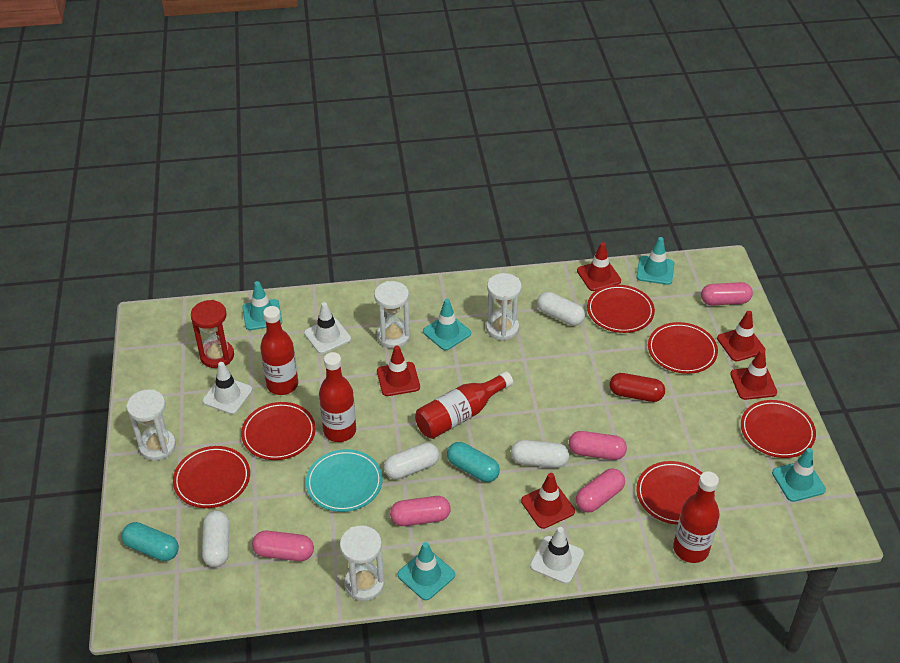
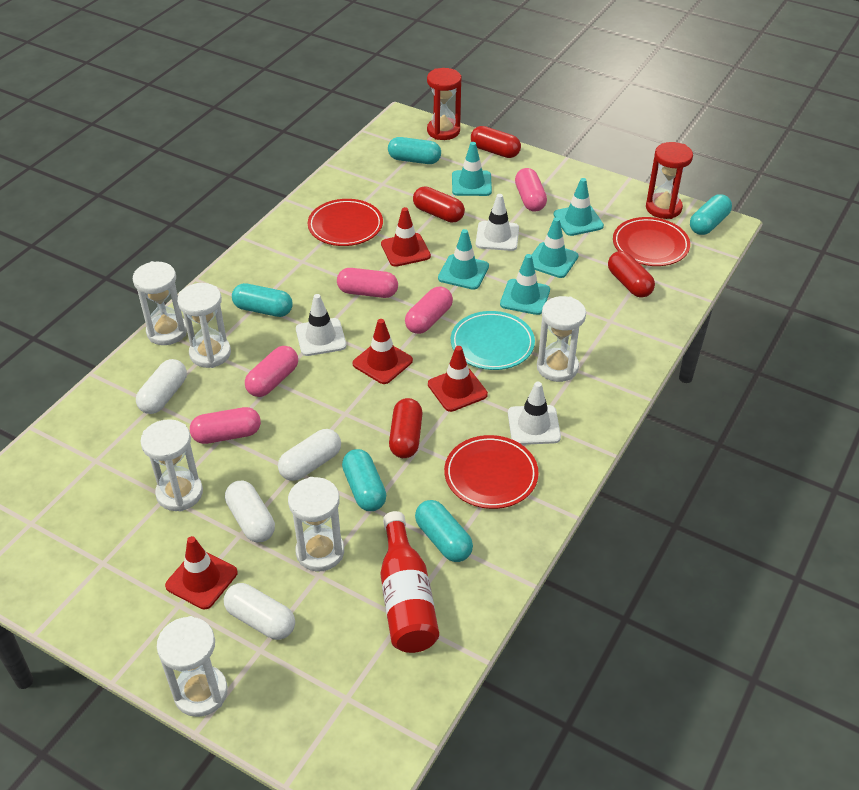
red bottle: 4 -> 1
red capsule: 1 -> 4
red hourglass: 1 -> 2
red plate: 6 -> 3
red traffic cone: 5 -> 4
turquoise capsule: 2 -> 5
white hourglass: 4 -> 6

